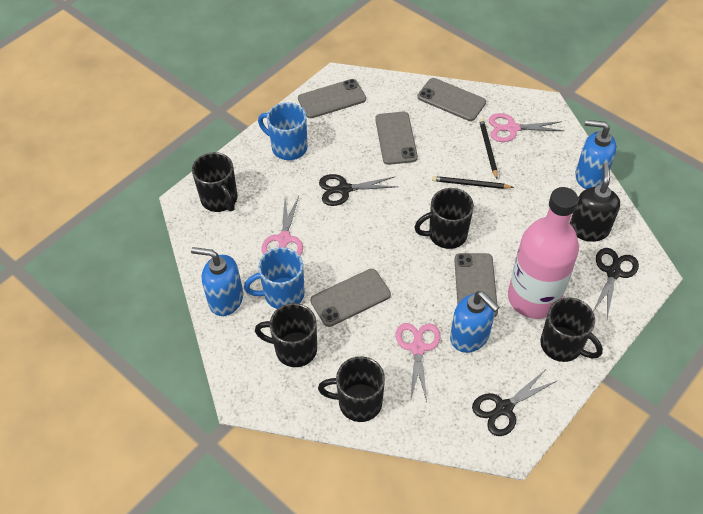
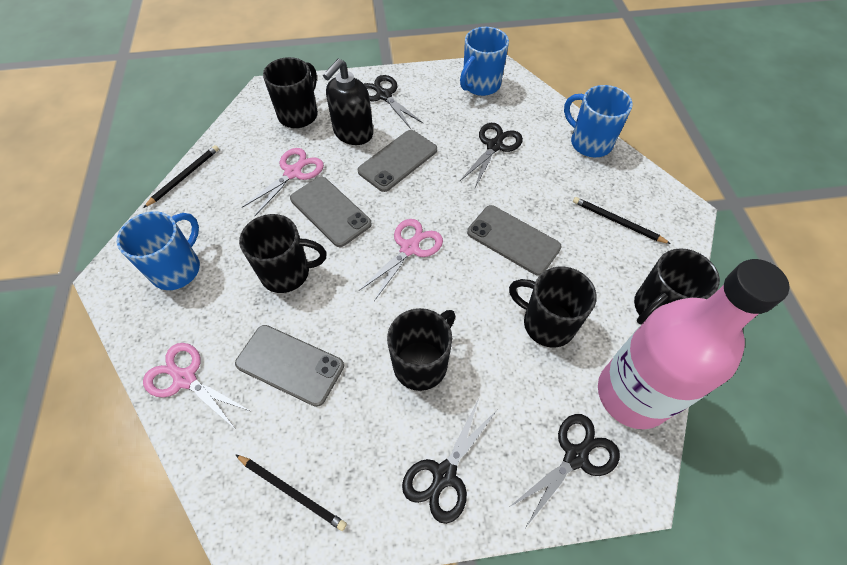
black pencil: 2 -> 3
black scissors: 3 -> 4
blue mug: 2 -> 3
blue soap dispenser: 3 -> 0
grey phone: 5 -> 4

